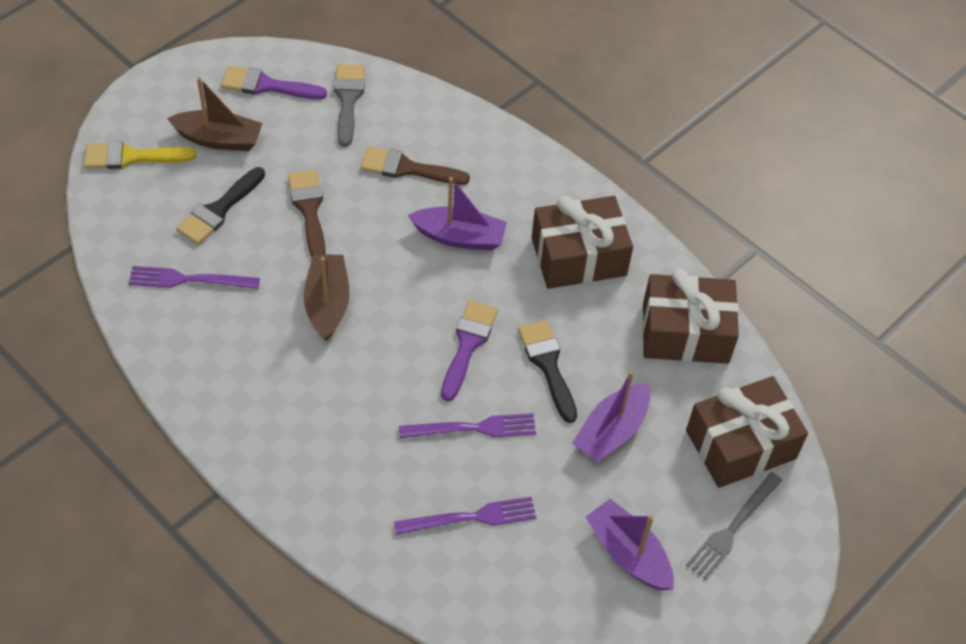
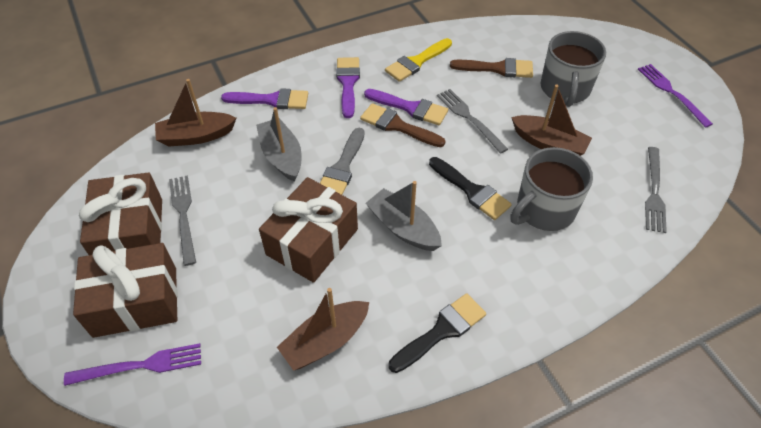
brown boat: 2 -> 3
grey boat: 0 -> 2
grey fork: 1 -> 3
grey mug: 0 -> 2
purple boat: 3 -> 0
purple brush: 2 -> 3
purple fork: 3 -> 2

